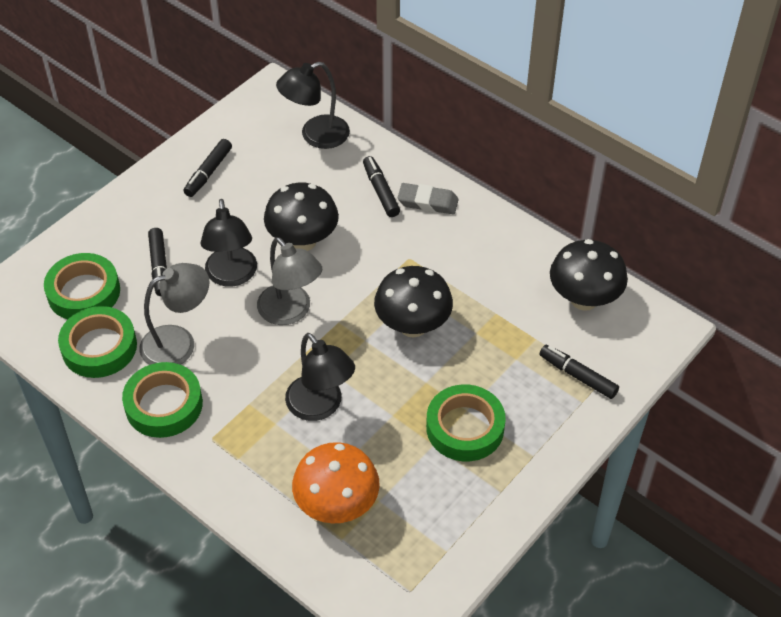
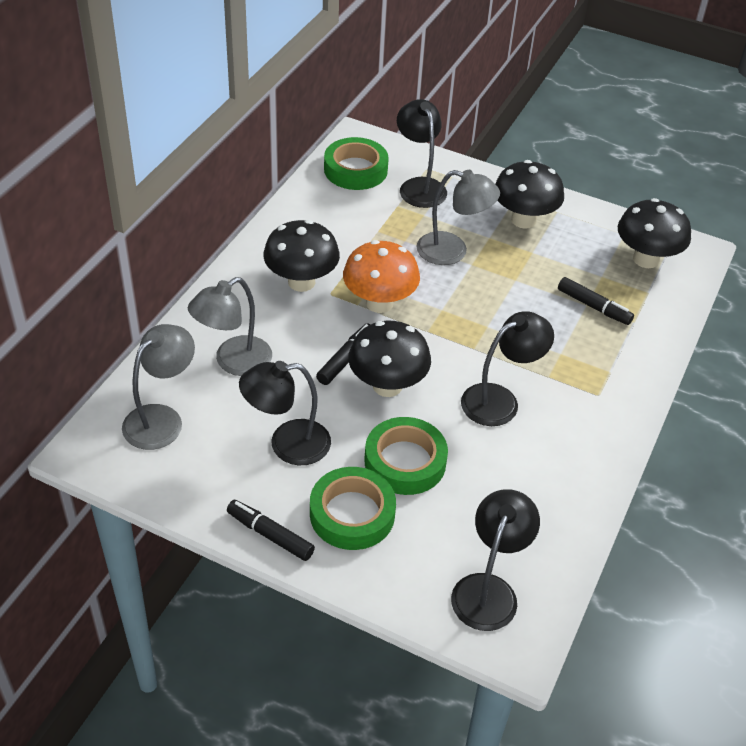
black lamp: 3 -> 4
black marker: 4 -> 3
black mushroom: 3 -> 4
green tape: 4 -> 3
grey eraser: 1 -> 0
grey lamp: 2 -> 3

